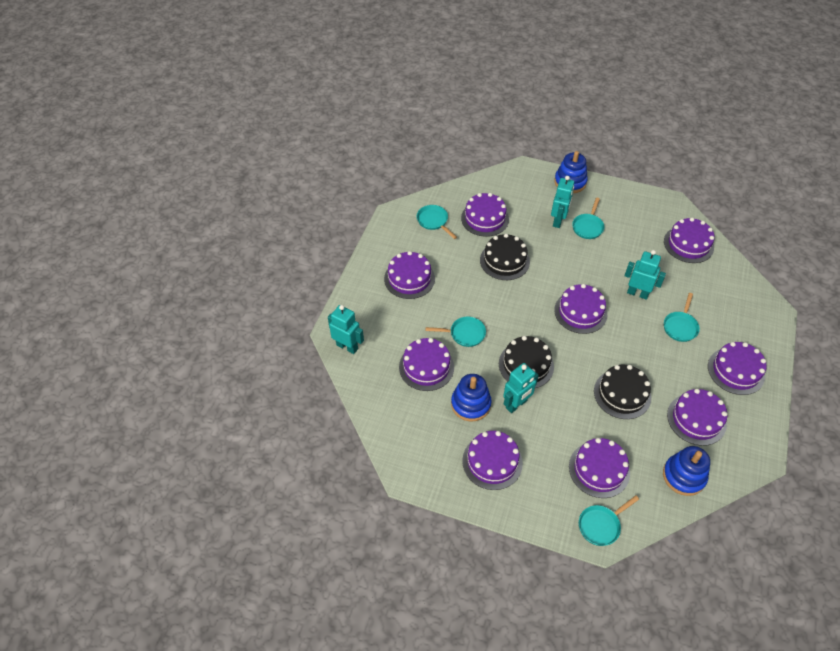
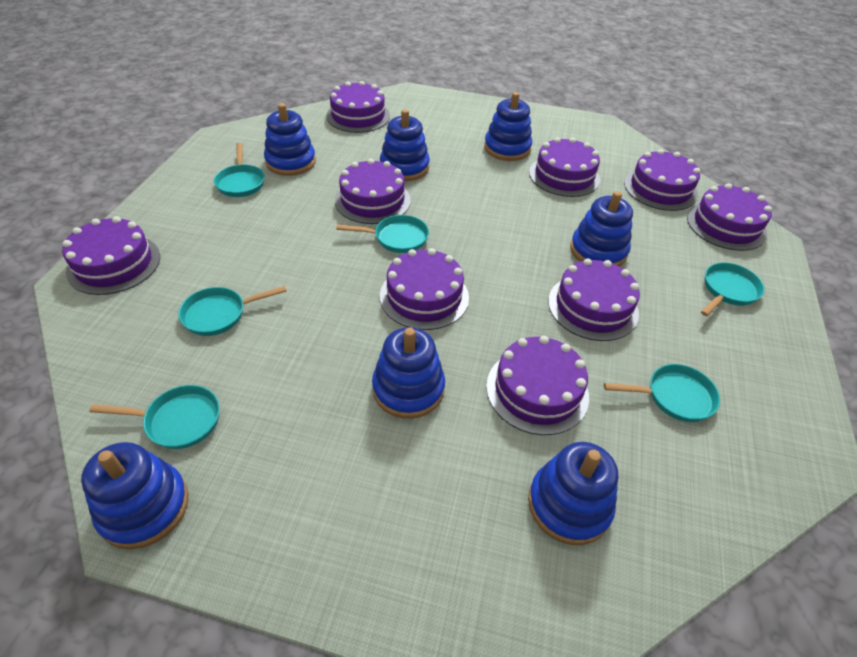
black cake: 3 -> 0
blue stacking toy: 3 -> 7
turquoise pan: 5 -> 6
turquoise robot: 4 -> 0

